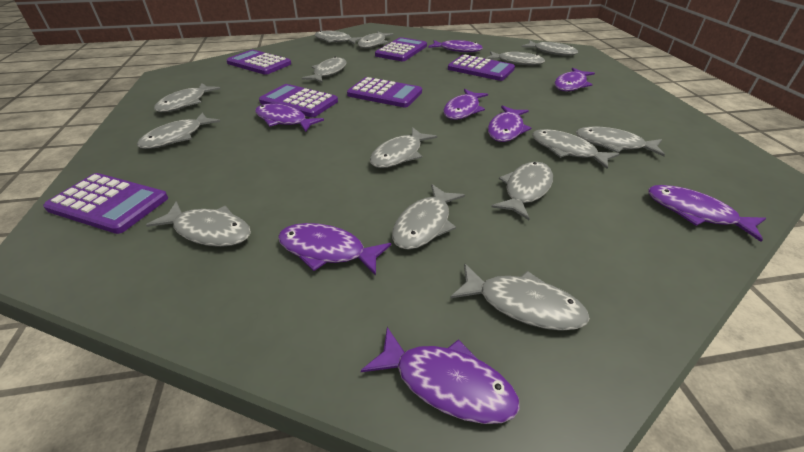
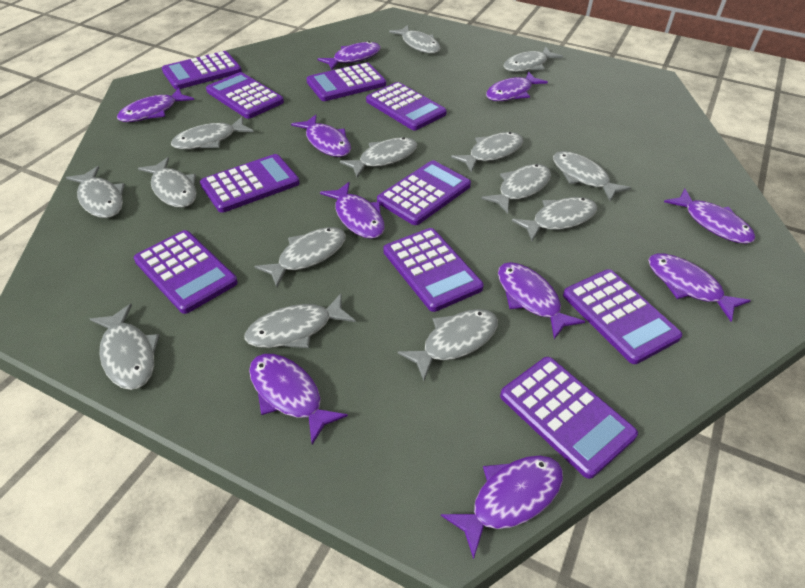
purple calculator: 6 -> 10
purple fish: 8 -> 10

